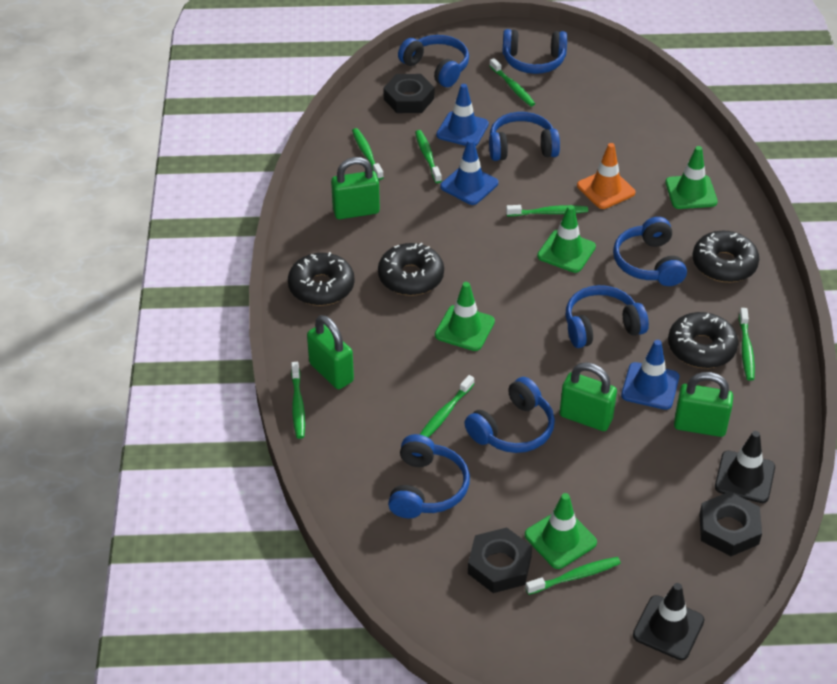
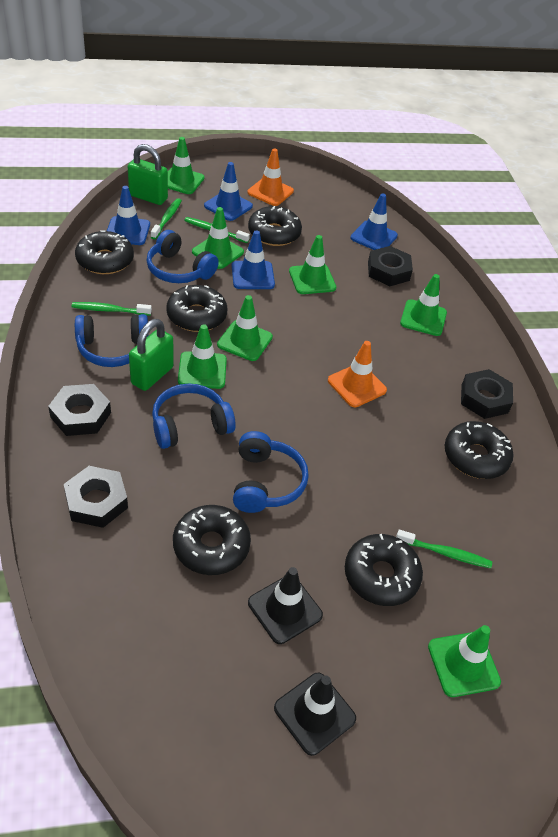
black donut: 4 -> 6
black nut: 3 -> 4
blue headphones: 7 -> 4
blue traffic cone: 3 -> 4
green padlock: 4 -> 2
green toothbrush: 8 -> 4
green traffic cone: 4 -> 7
orange traffic cone: 1 -> 2

